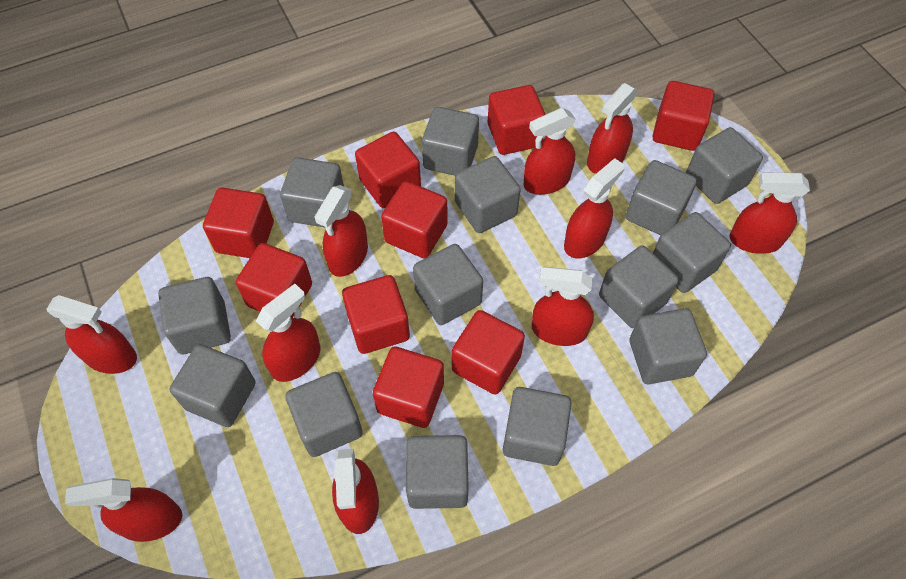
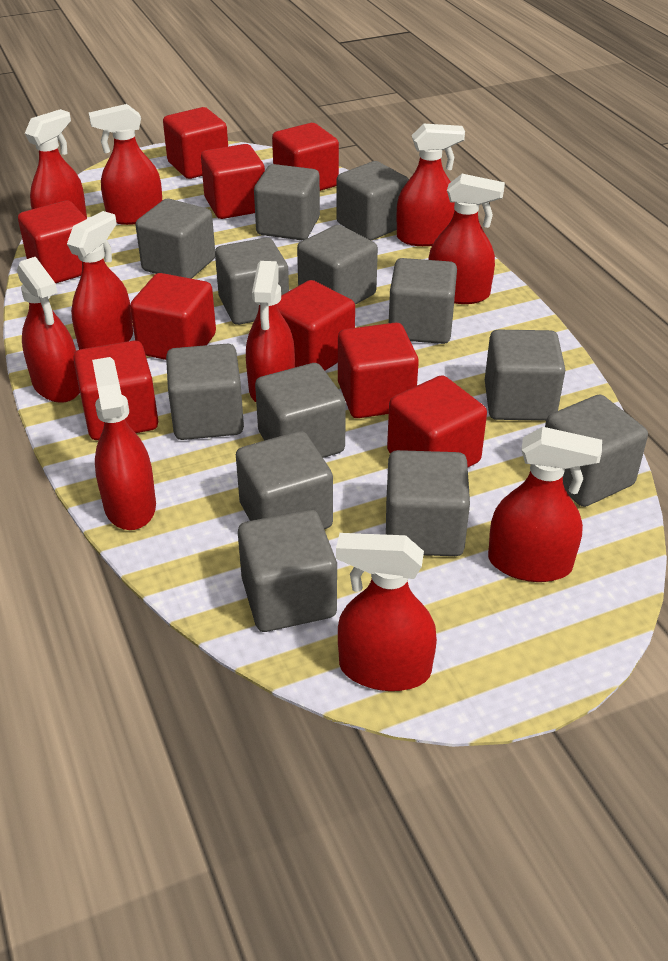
grey cube: 14 -> 13

